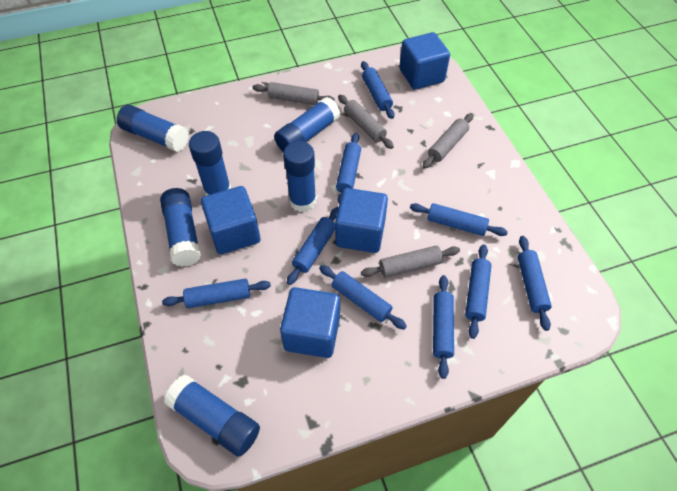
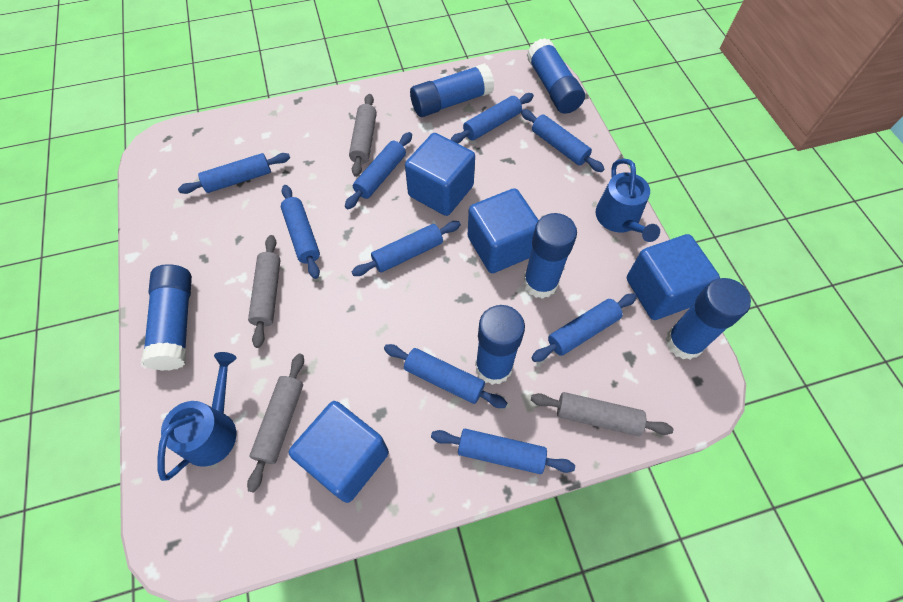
blue watering can: 0 -> 2

